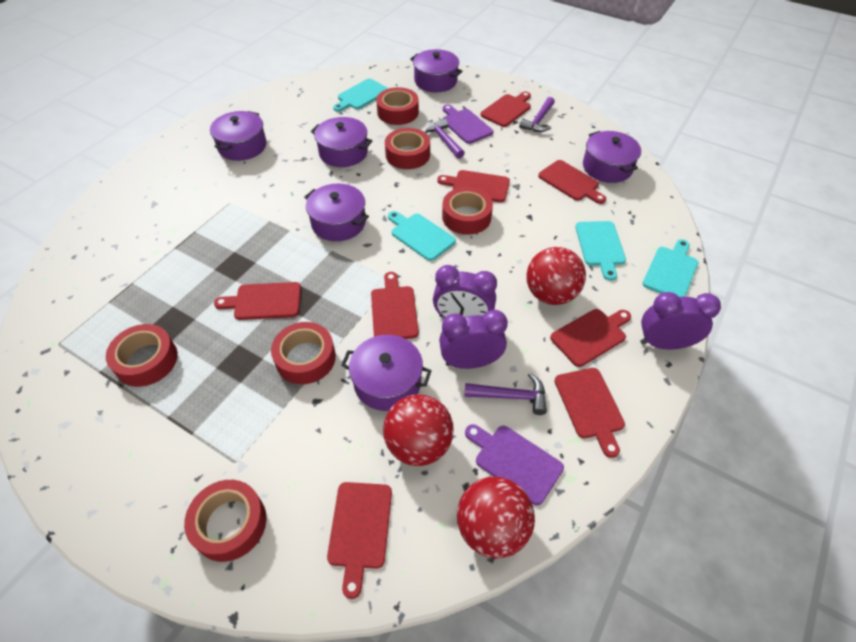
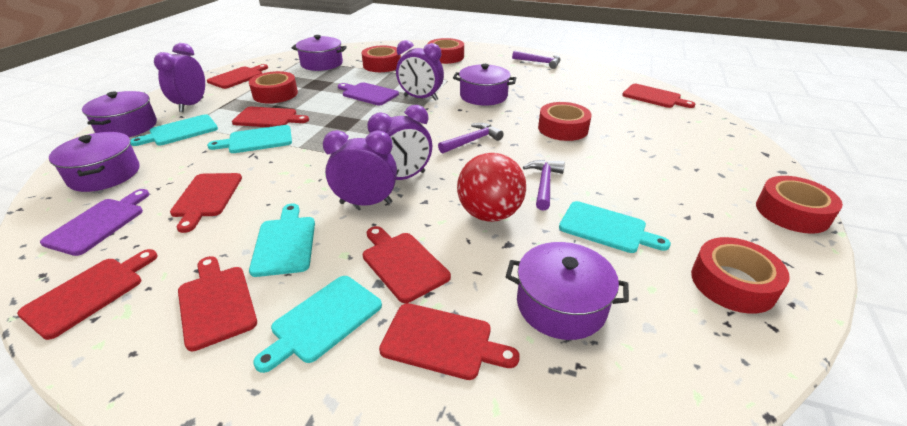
purple clock: 3 -> 4
purple pot: 6 -> 5
red ball: 3 -> 1
turquoise cutting board: 4 -> 5

